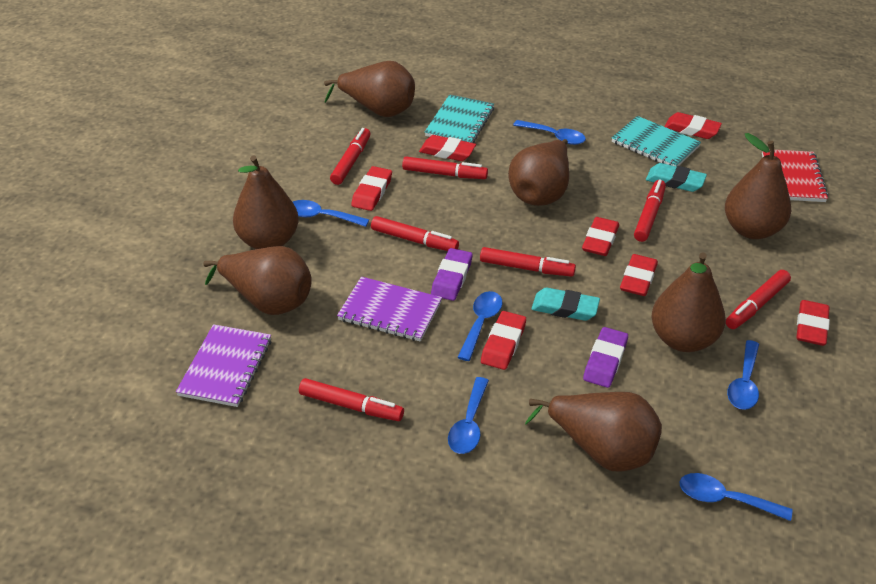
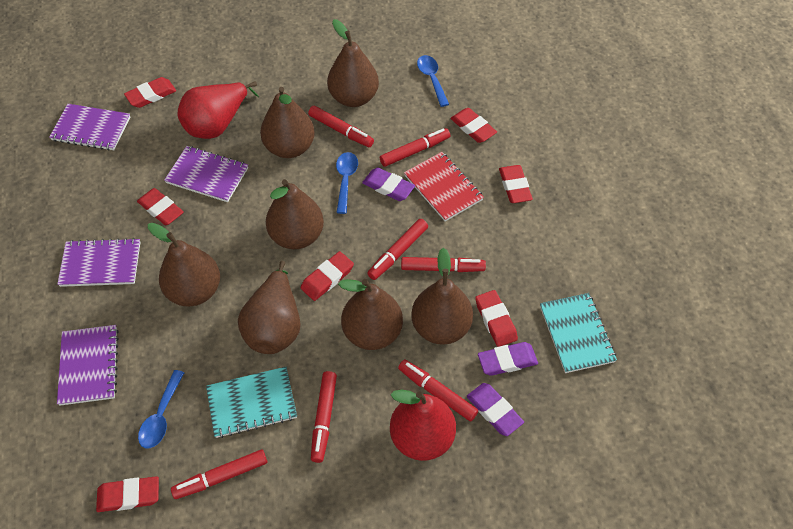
blue spoon: 6 -> 3
purple eraser: 2 -> 3
purple notebook: 2 -> 4
red pear: 0 -> 2
turquoise eraser: 2 -> 0

